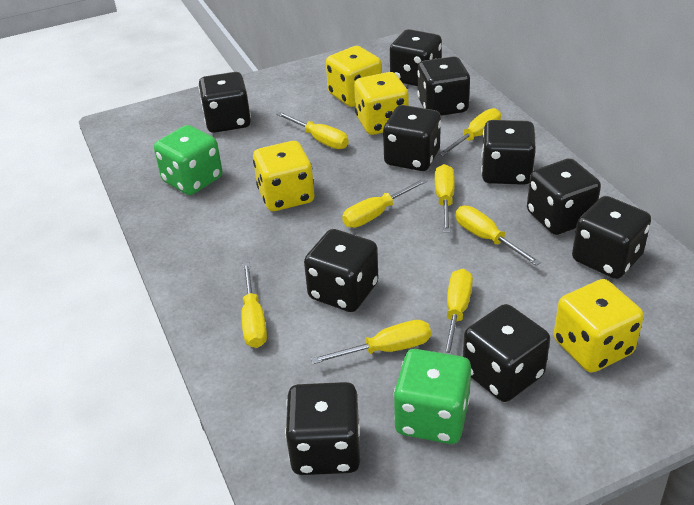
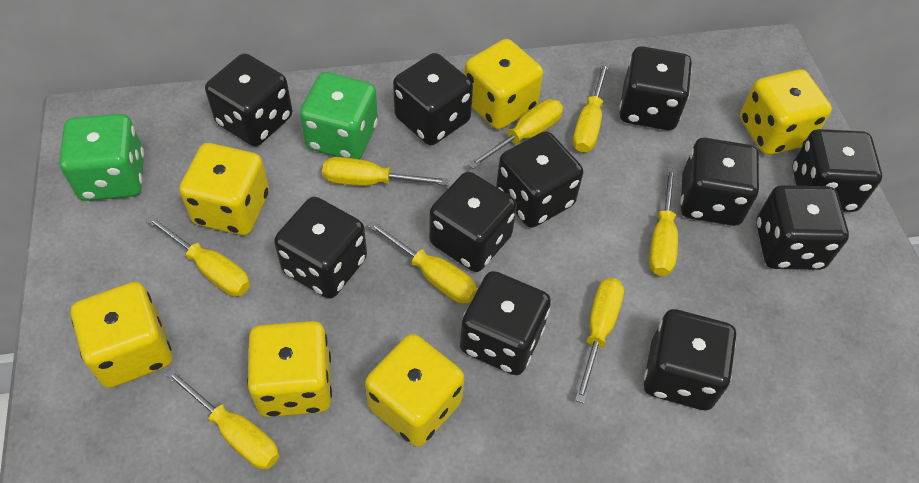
black dice: 10 -> 11
yellow dice: 4 -> 6

